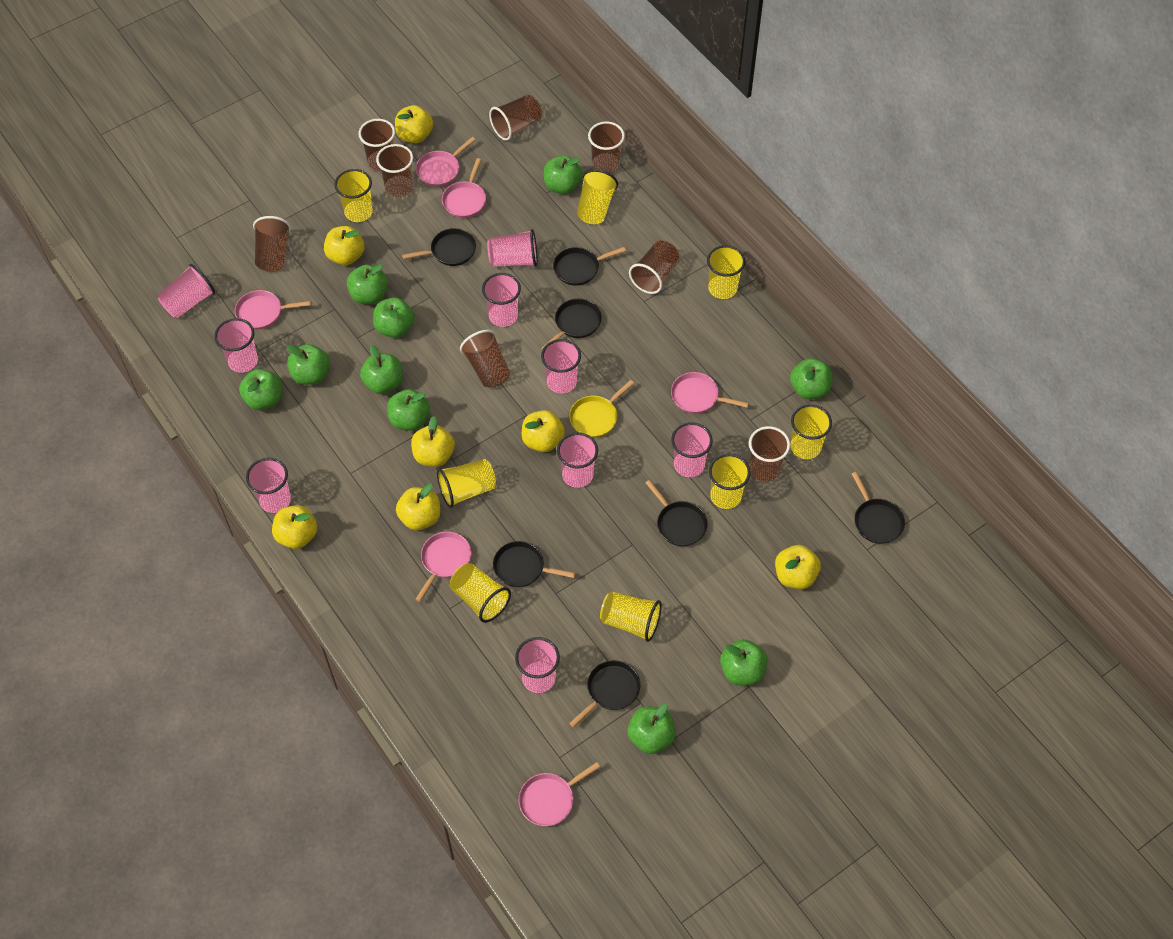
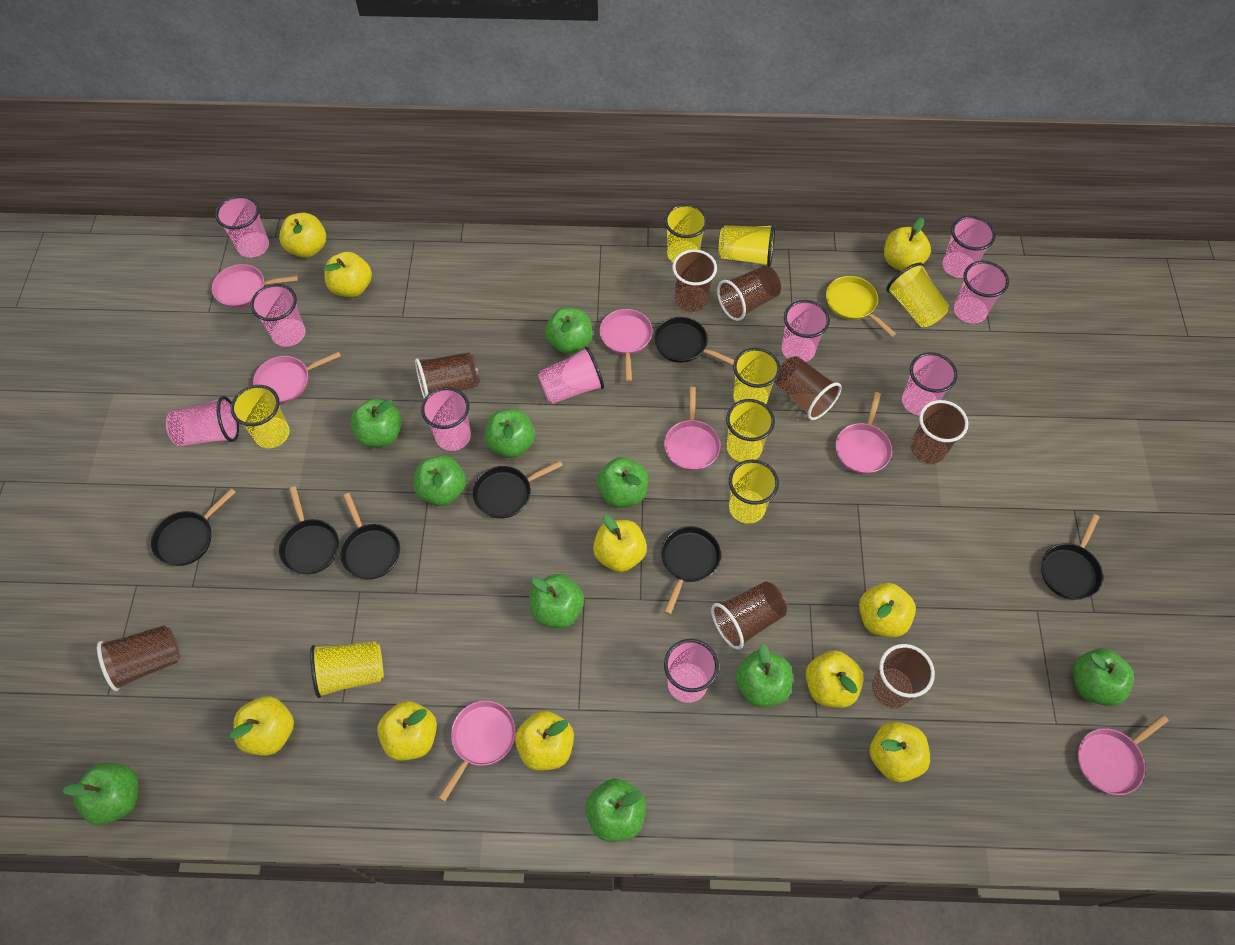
pink cup: 9 -> 10
pink pan: 6 -> 7
yellow apple: 7 -> 10

